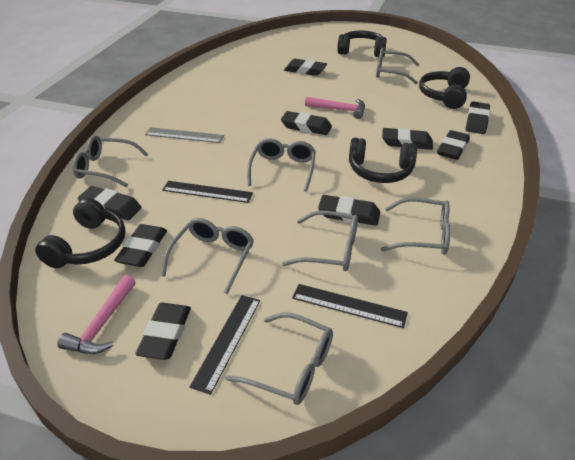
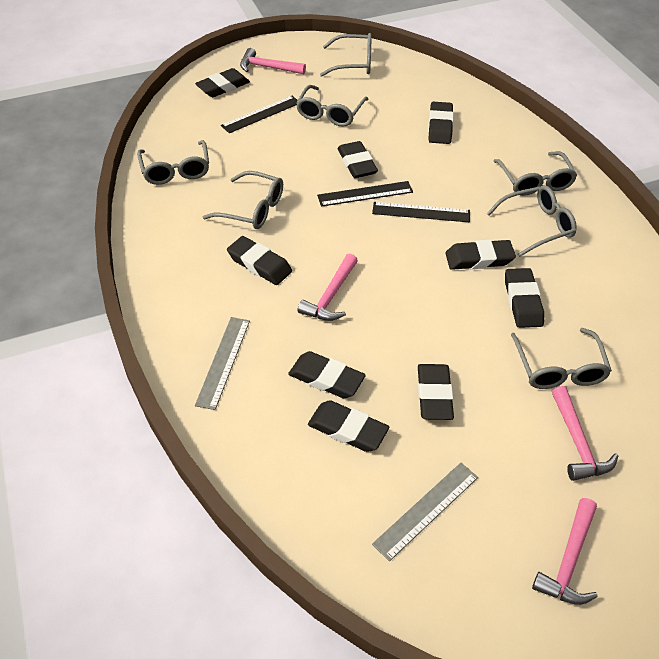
black headphones: 4 -> 0
grey ruler: 1 -> 2
pink hammer: 2 -> 4

